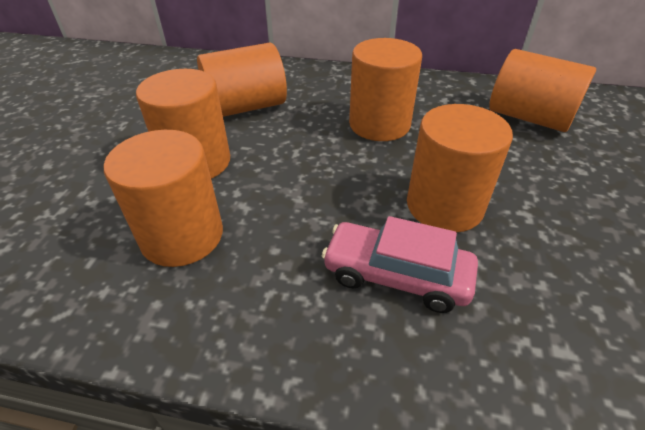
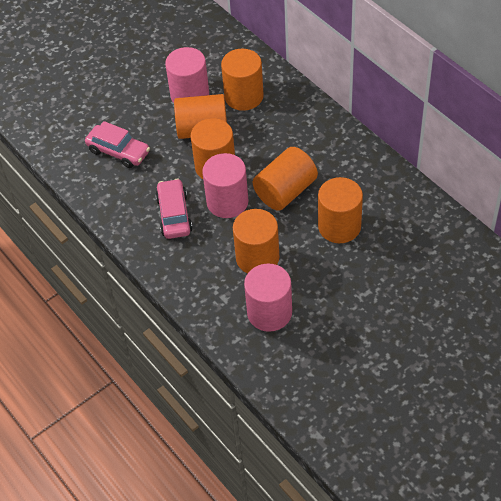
pink car: 1 -> 2
pink cylinder: 0 -> 3

